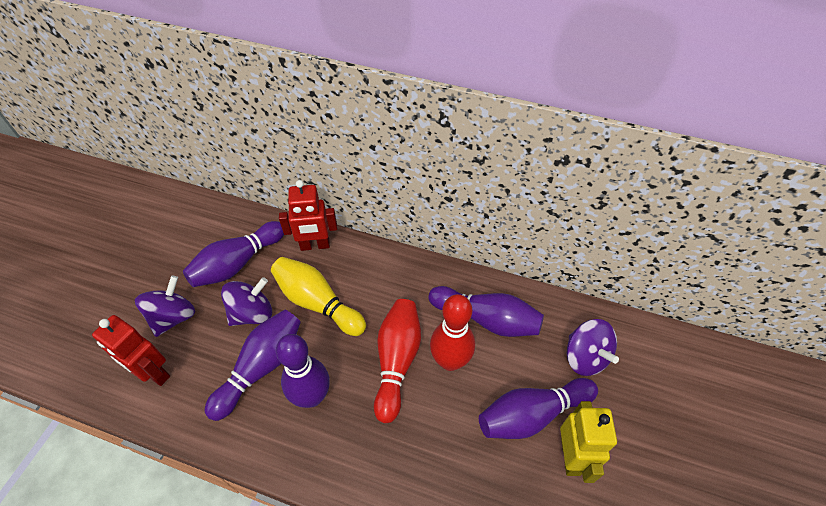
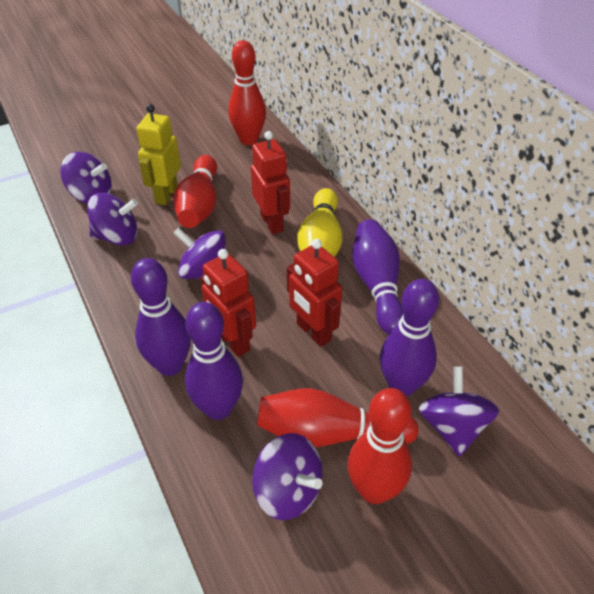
purple bowling pin: 5 -> 4
purple spinning top: 3 -> 5
red bowling pin: 2 -> 4
red robot: 2 -> 3

